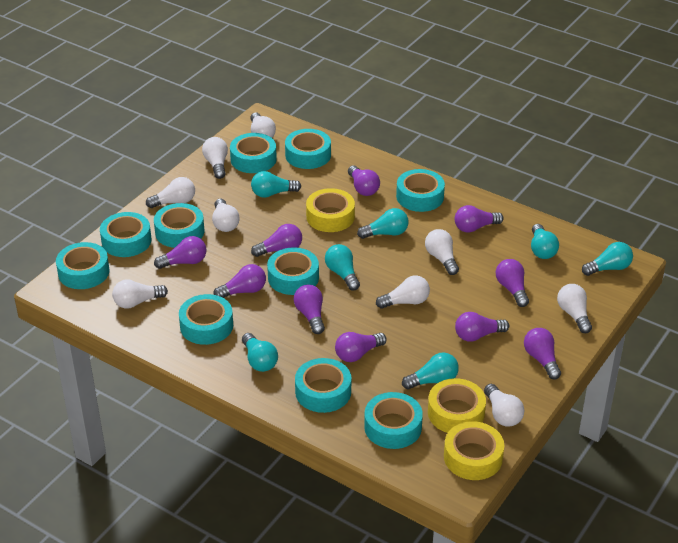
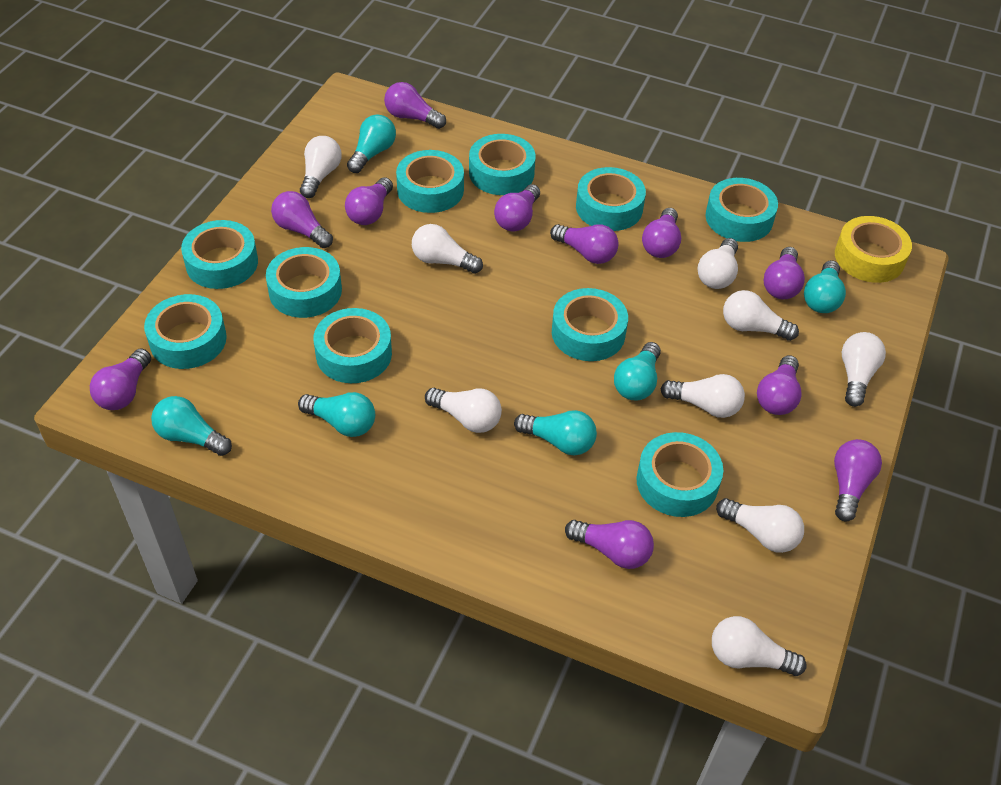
purple light bulb: 10 -> 11
turquoise light bulb: 7 -> 6
yellow tape: 3 -> 1

